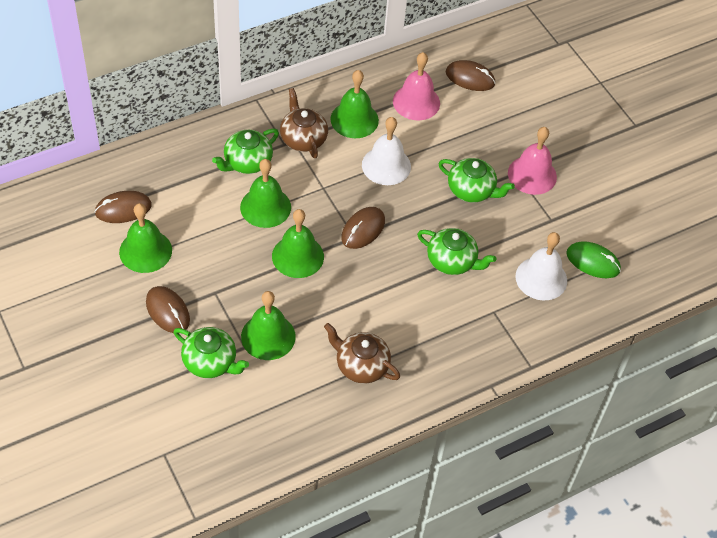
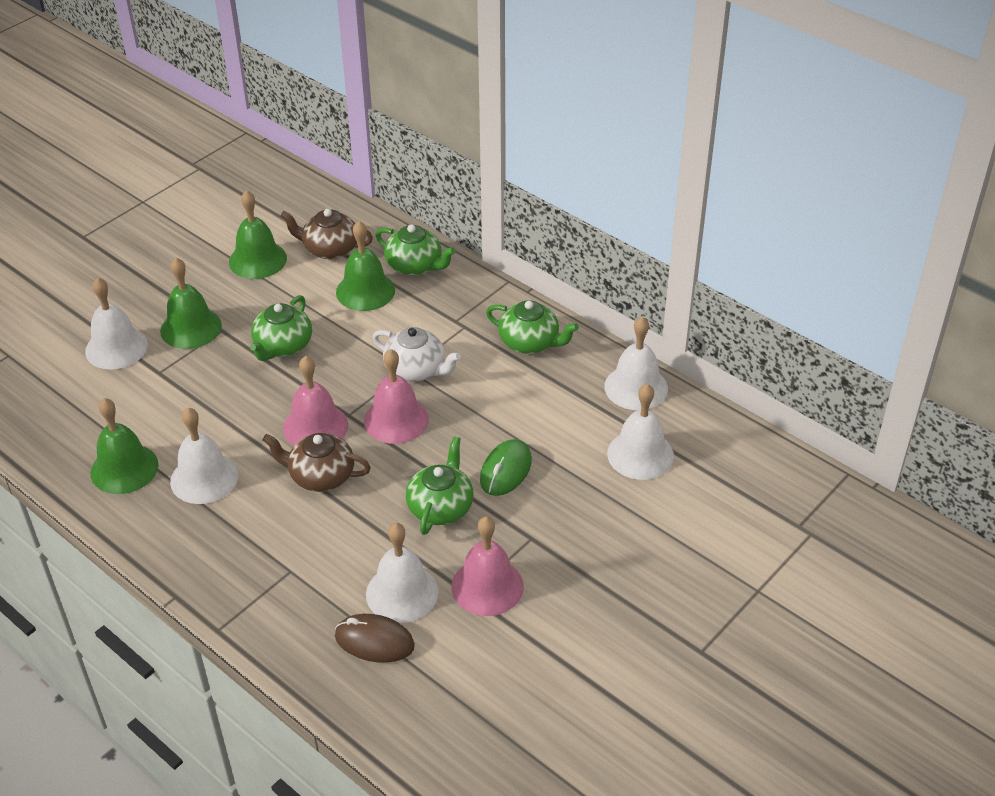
brown mouse: 4 -> 1
green bell: 5 -> 4
pink bell: 2 -> 3
white bell: 2 -> 5
white teapot: 0 -> 1

